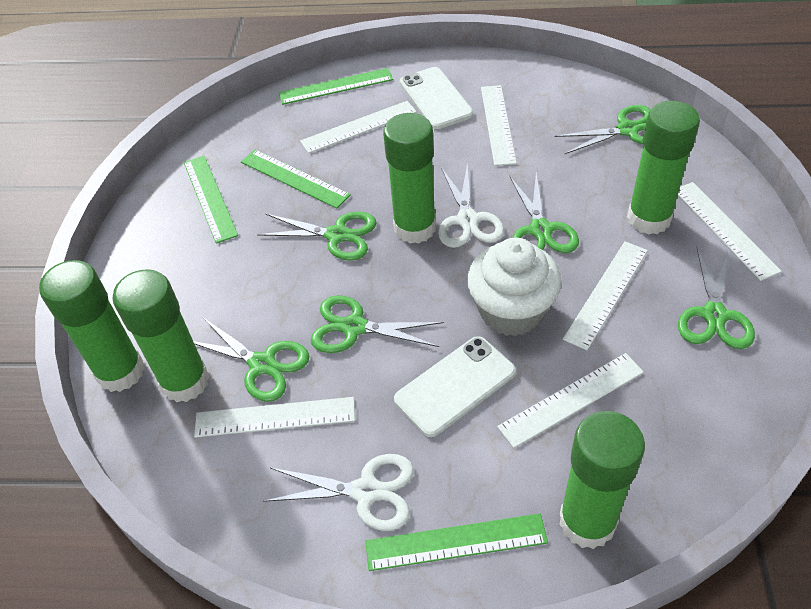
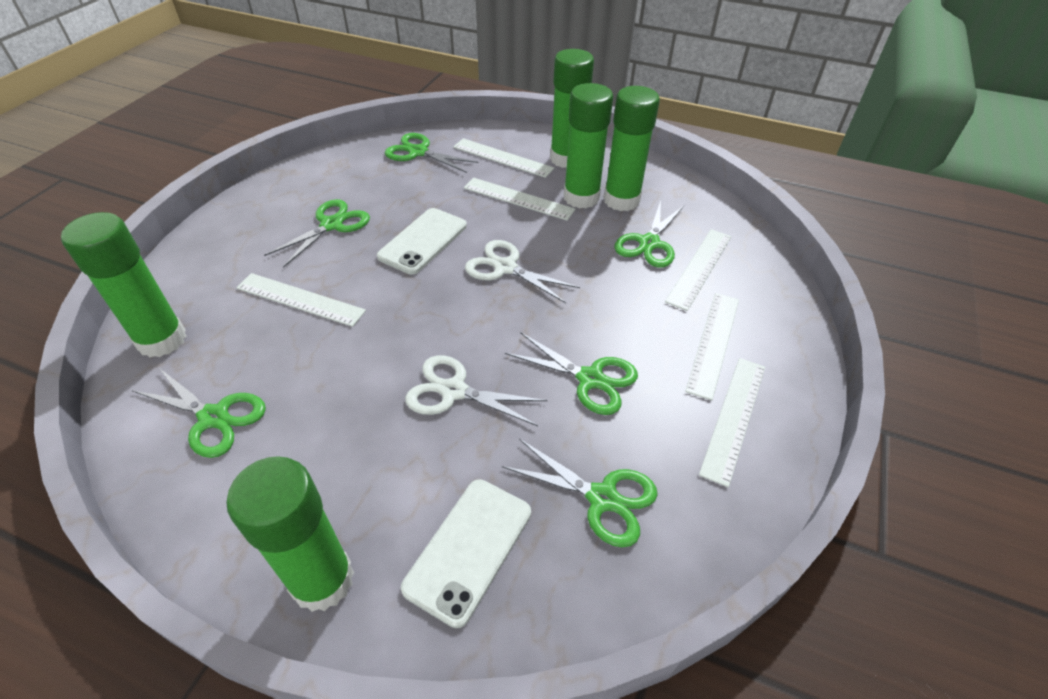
green ruler: 4 -> 0
white cupcake: 1 -> 0

